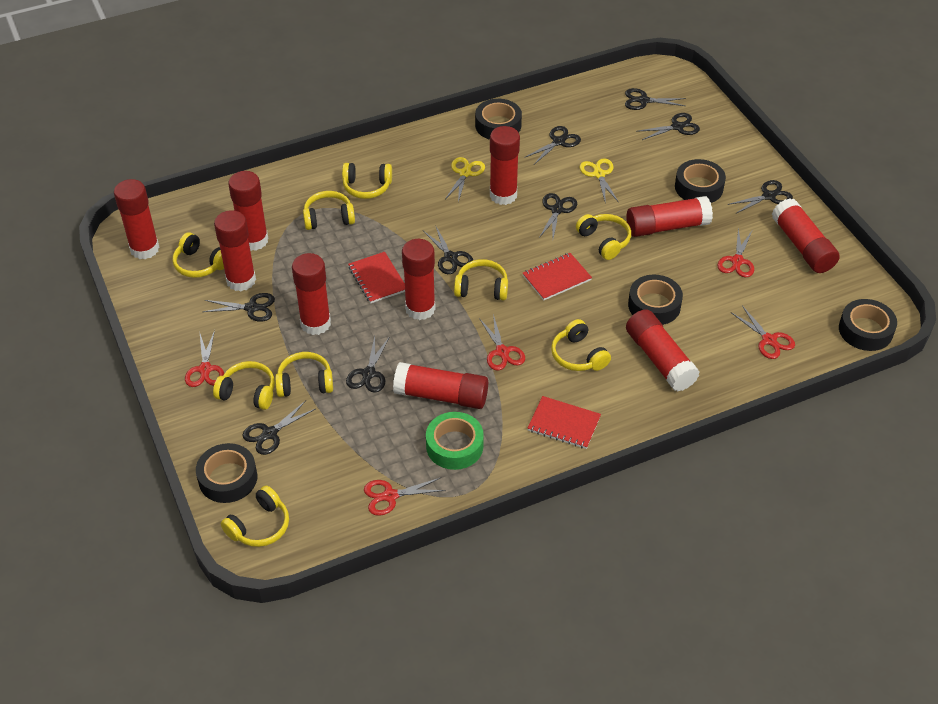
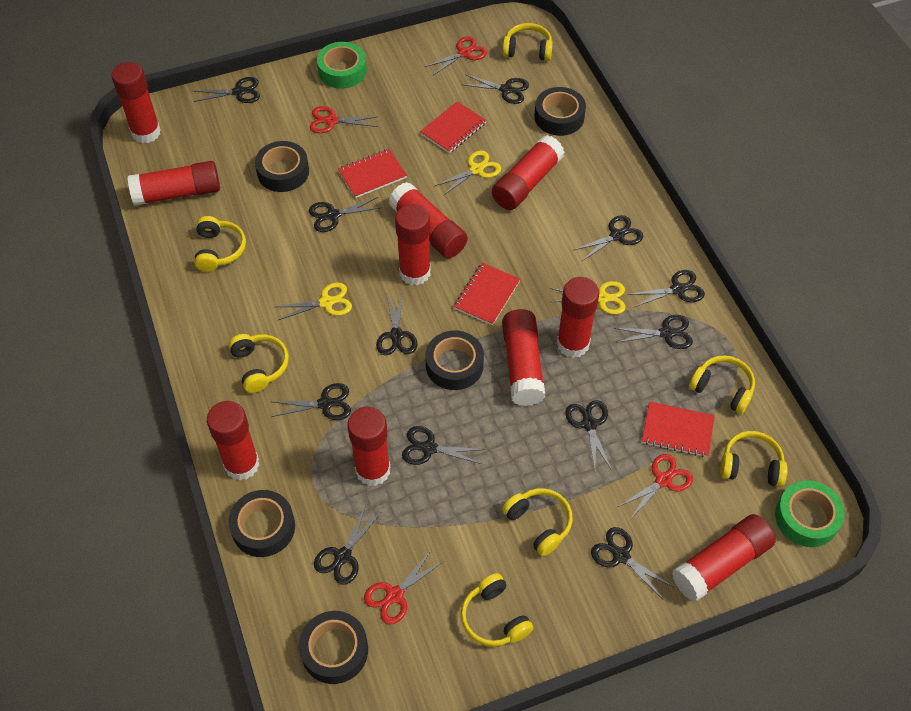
black scissors: 9 -> 12
green tape: 1 -> 2
red notebook: 3 -> 4
red scissors: 5 -> 4
yellow headphones: 9 -> 7
yellow scissors: 2 -> 3

